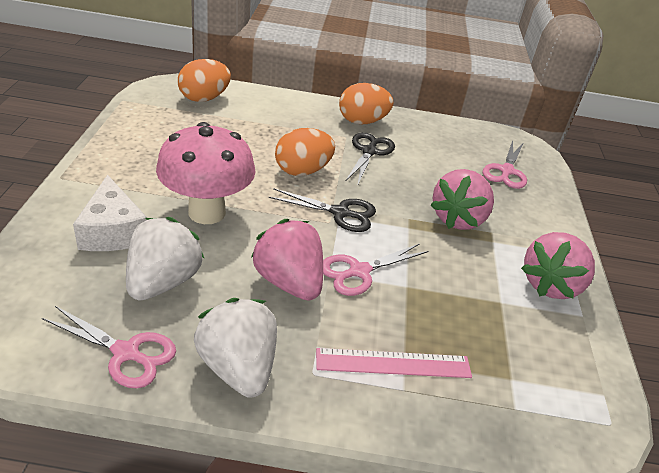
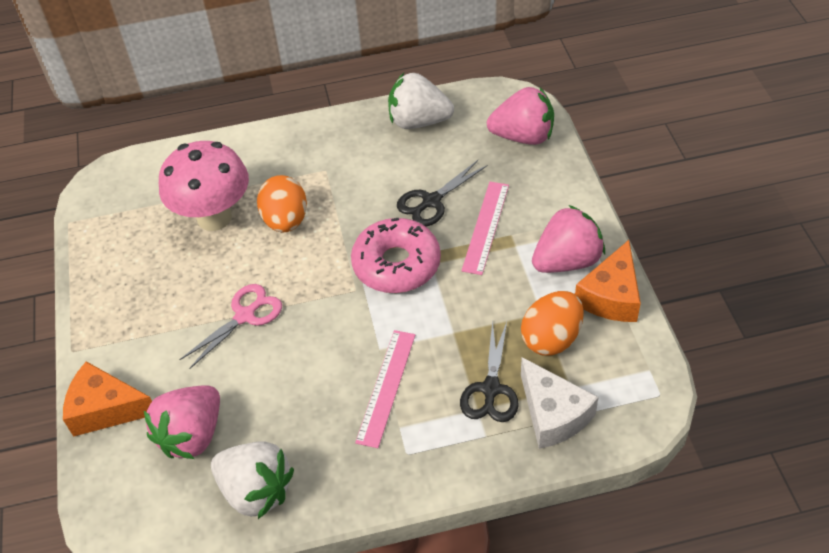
orange cheese: 0 -> 2
orange egg: 3 -> 2
pink donut: 0 -> 1
pink ruler: 1 -> 2
pink scissors: 3 -> 1

